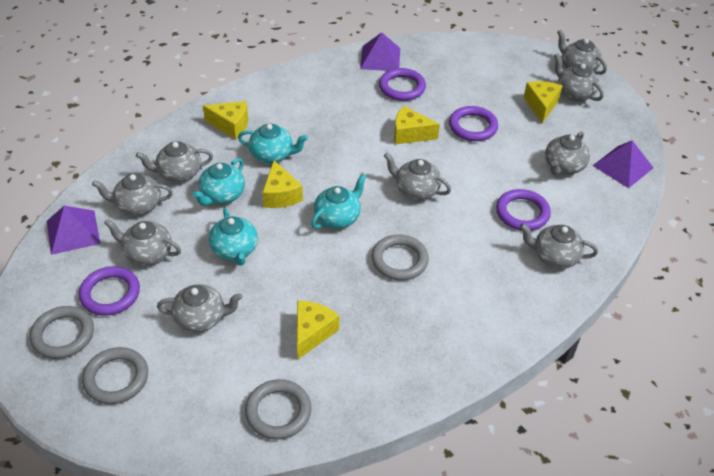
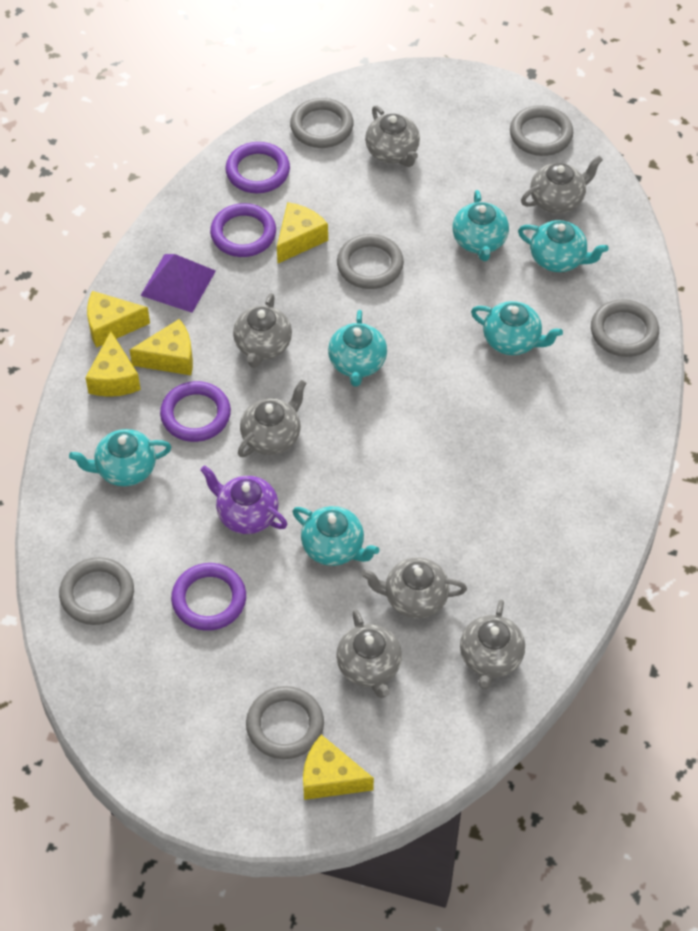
grey ring: 4 -> 6
grey teapot: 9 -> 7
purple pyramid: 3 -> 1
purple teapot: 0 -> 1
turquoise teapot: 4 -> 6

